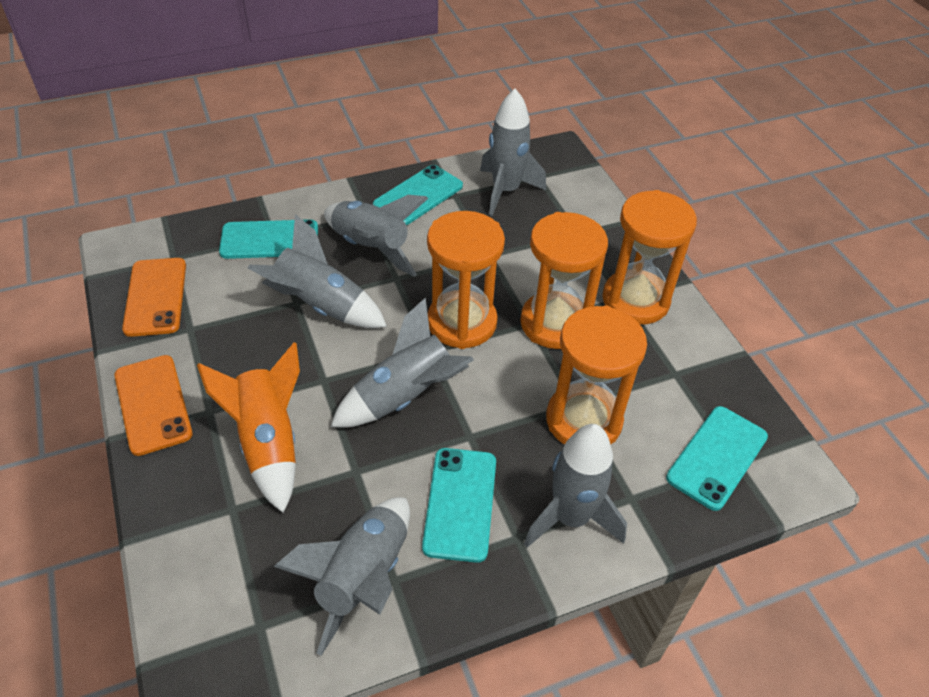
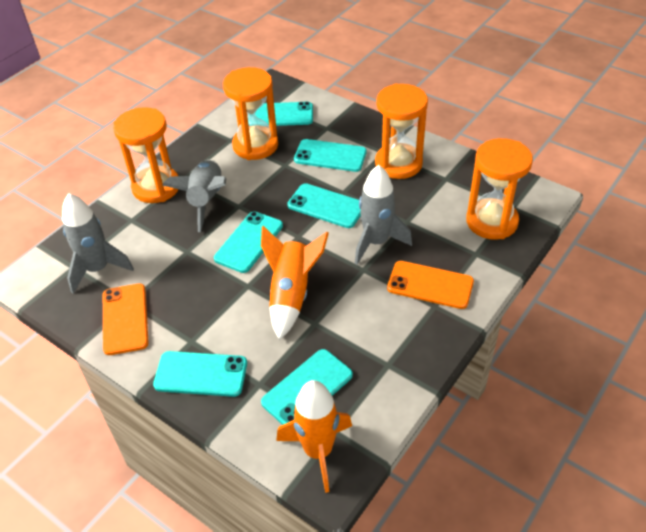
grey rocket: 6 -> 3
orange rocket: 1 -> 2
turquoise phone: 4 -> 6

